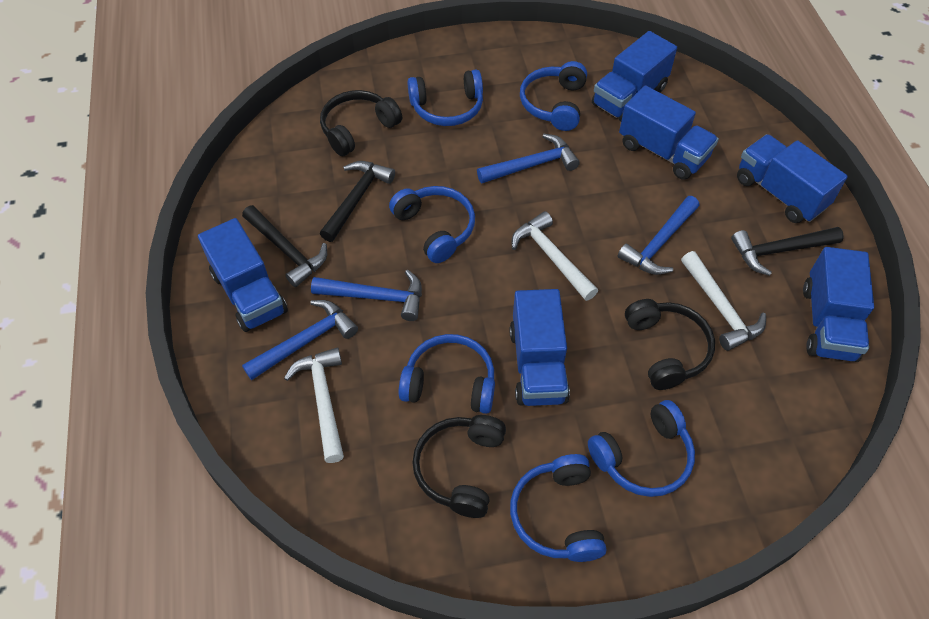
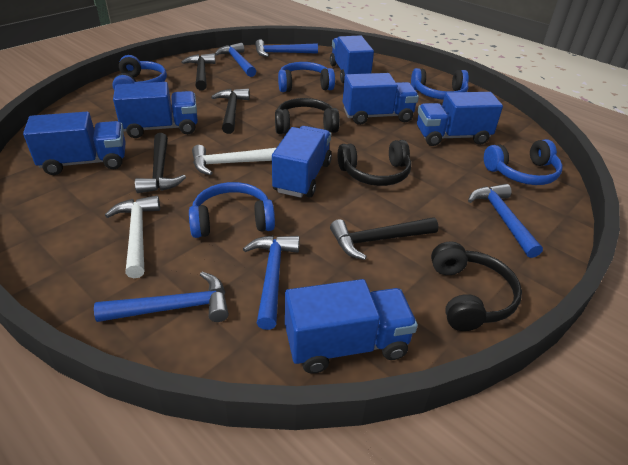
black hammer: 3 -> 4
blue hammer: 4 -> 5
blue headphones: 6 -> 5
blue truck: 6 -> 7
white hammer: 3 -> 2

